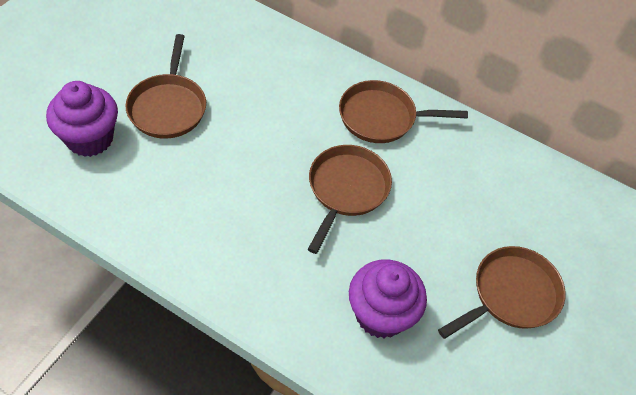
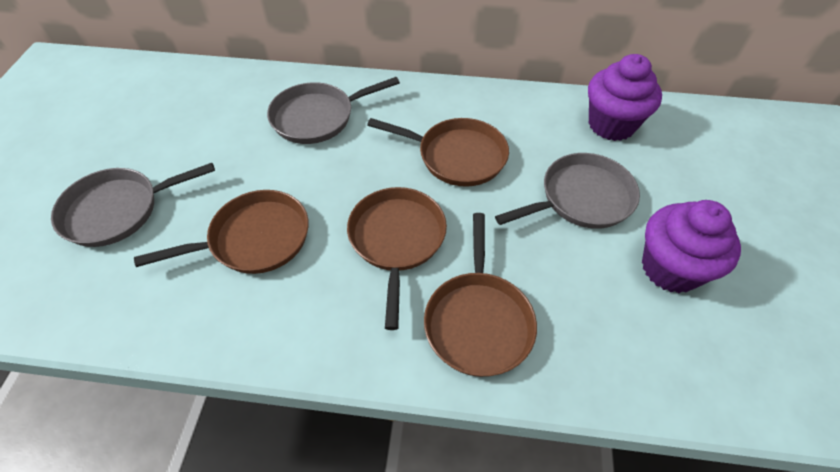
grey pan: 0 -> 3

